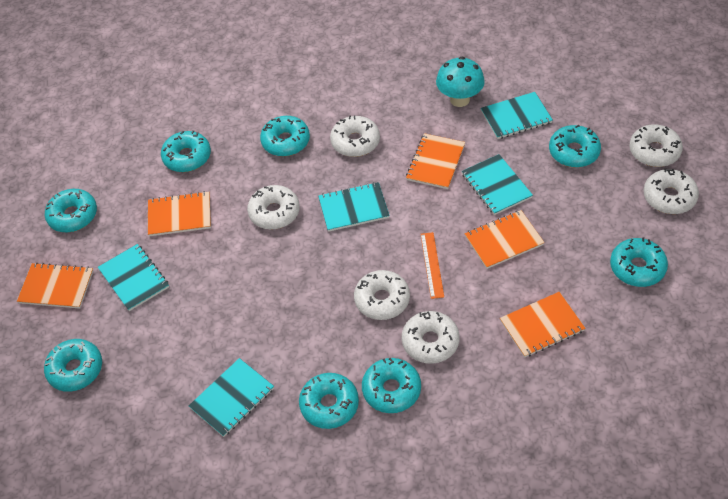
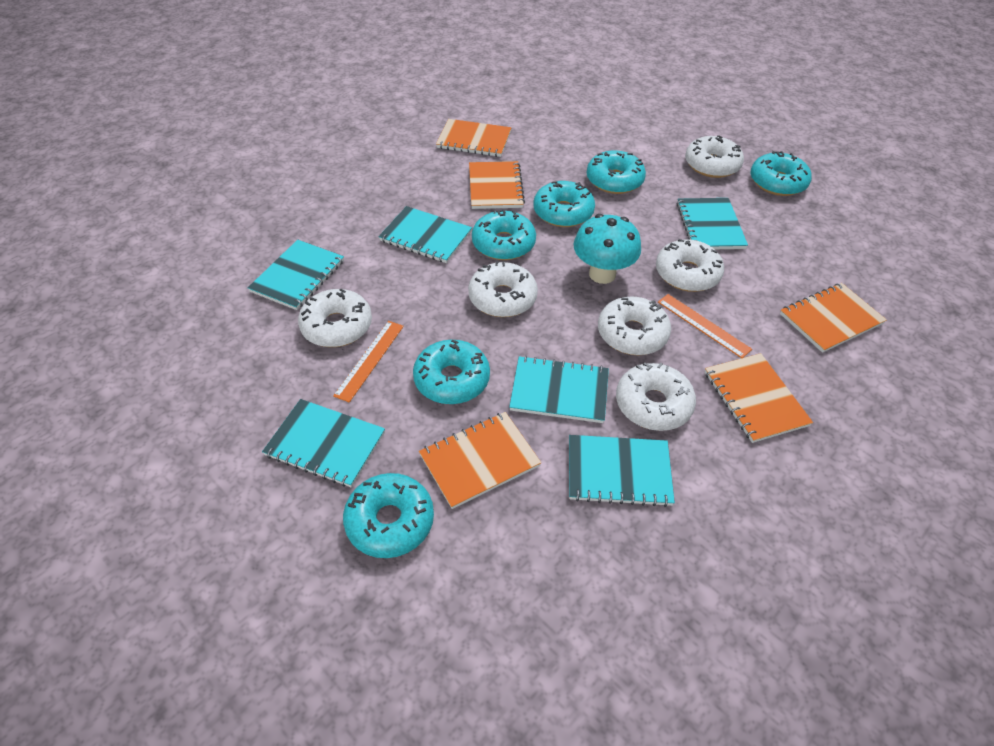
orange ruler: 1 -> 2
turquoise donut: 8 -> 6
turquoise notebook: 5 -> 6

